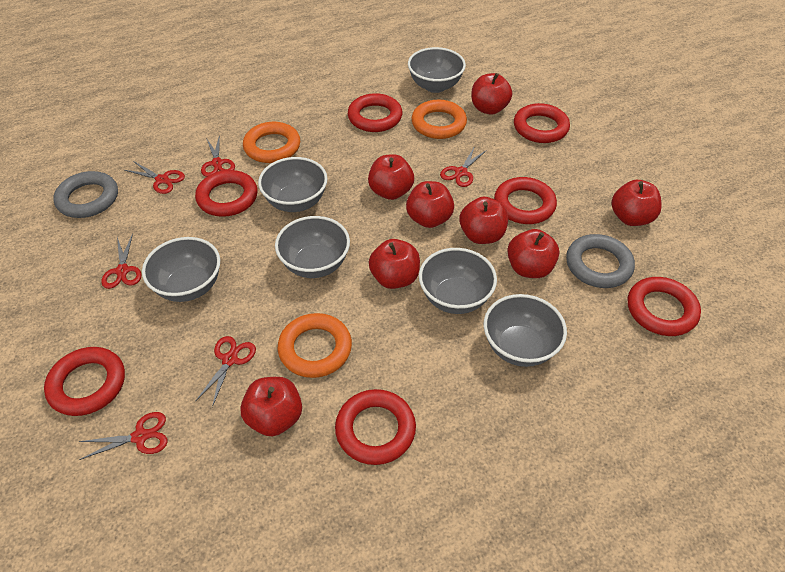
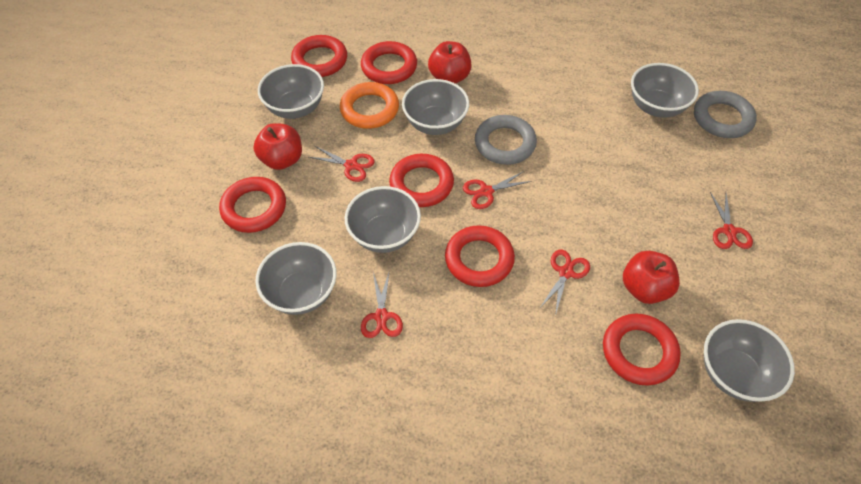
orange ring: 3 -> 1
red apple: 8 -> 3
red ring: 7 -> 6
red scissors: 6 -> 5

